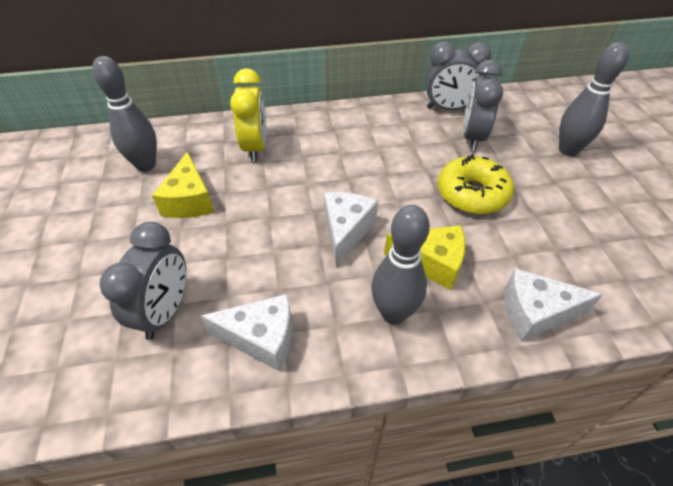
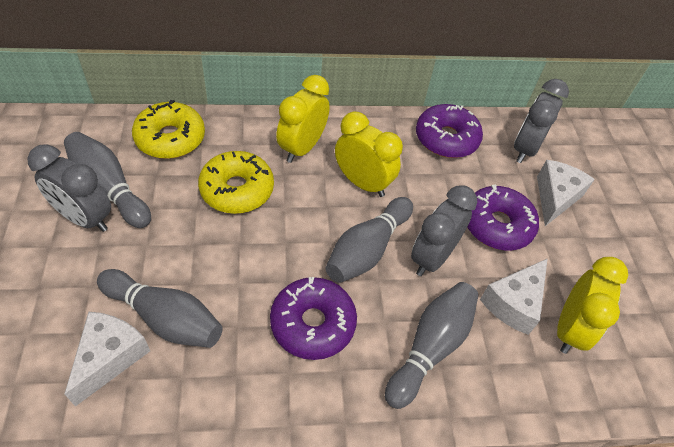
grey bowling pin: 3 -> 4
purple donut: 0 -> 3
yellow cheese: 2 -> 0
yellow clock: 1 -> 3
yellow donut: 1 -> 2

